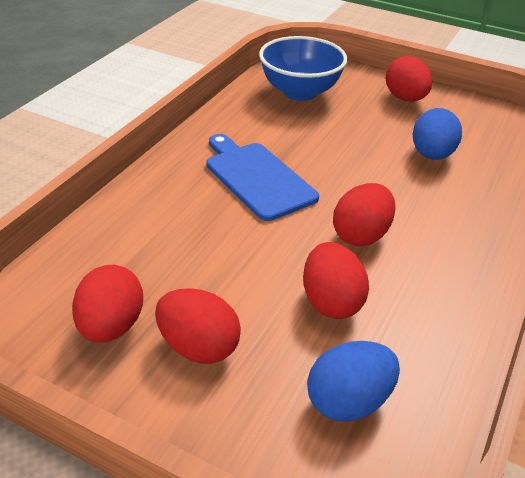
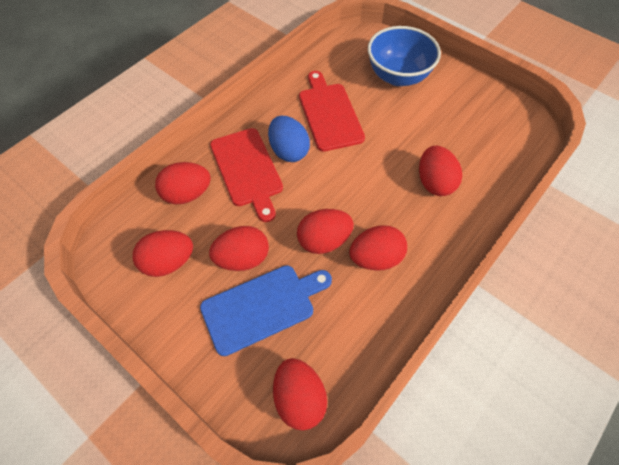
blue egg: 2 -> 1
red cutting board: 0 -> 2
red egg: 5 -> 7

